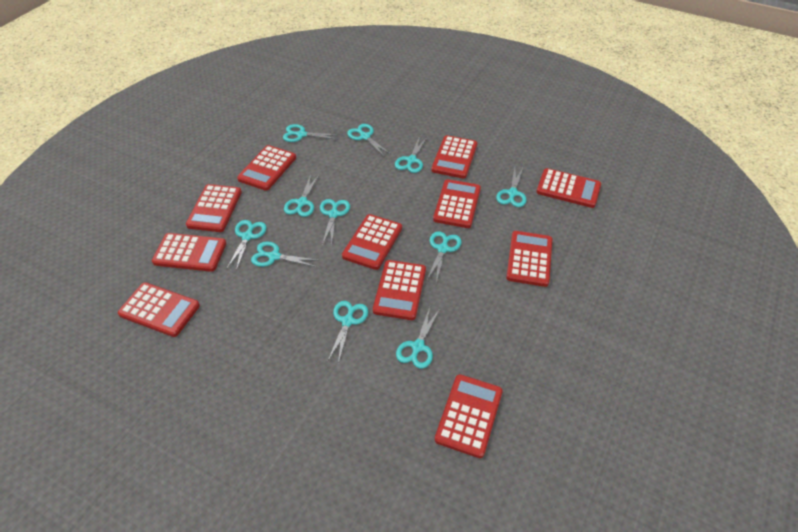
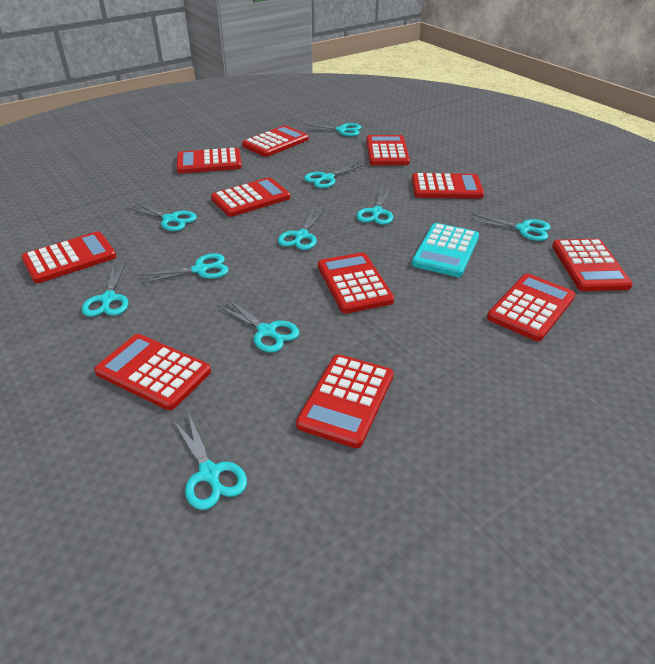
turquoise calculator: 0 -> 1
turquoise scissors: 11 -> 10

